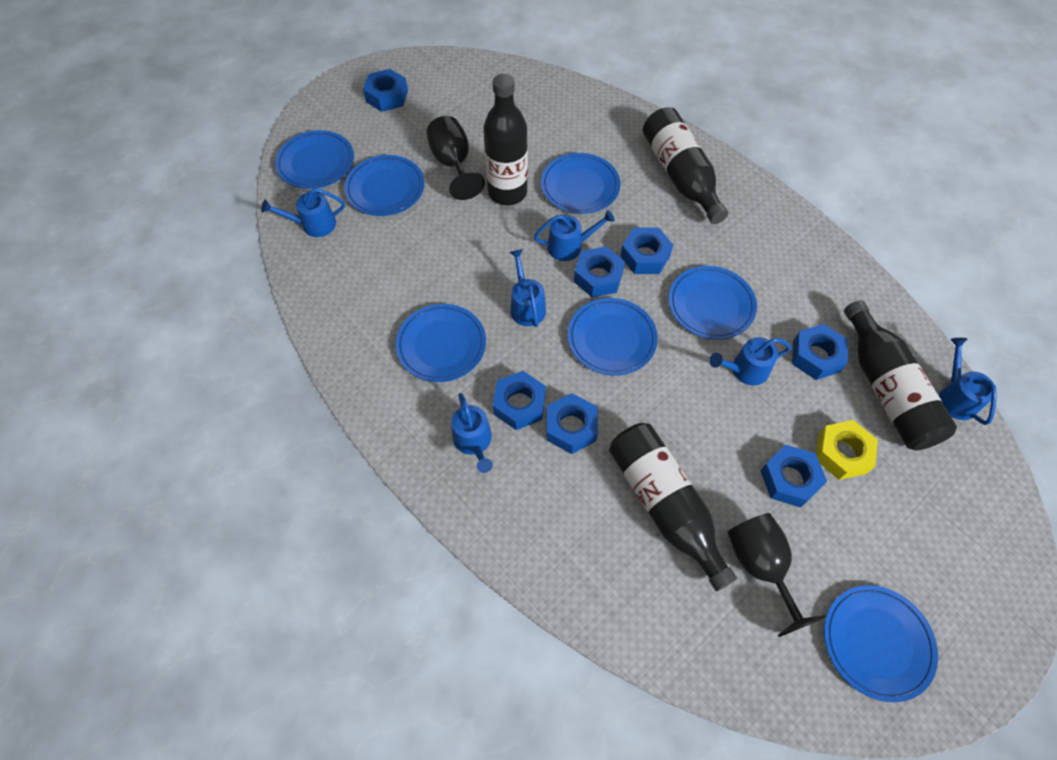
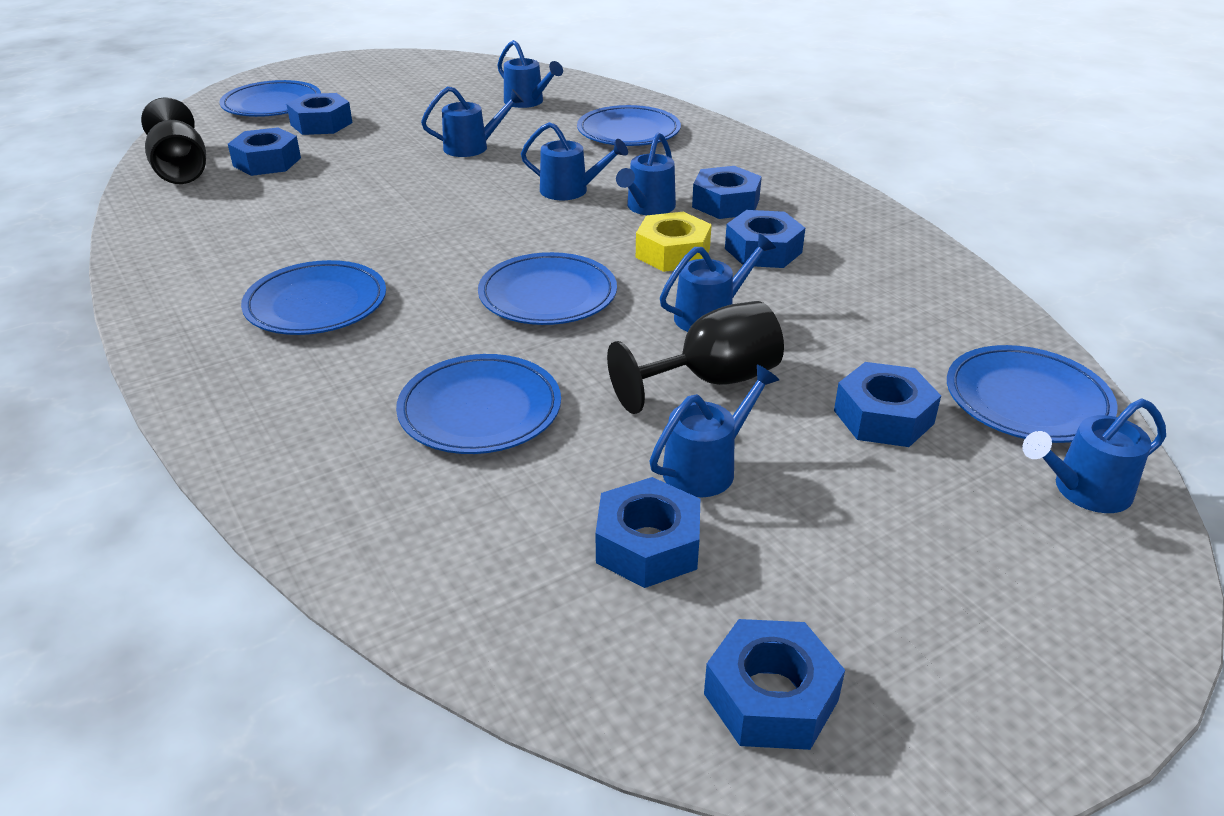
black bottle: 4 -> 0
blue plate: 7 -> 6
blue watering can: 6 -> 7

